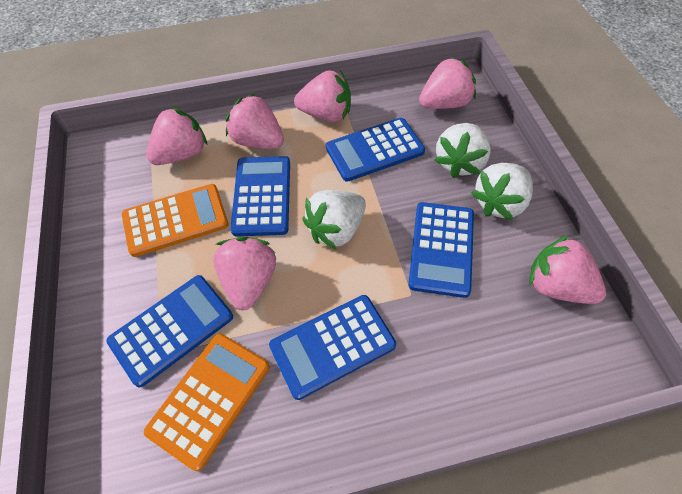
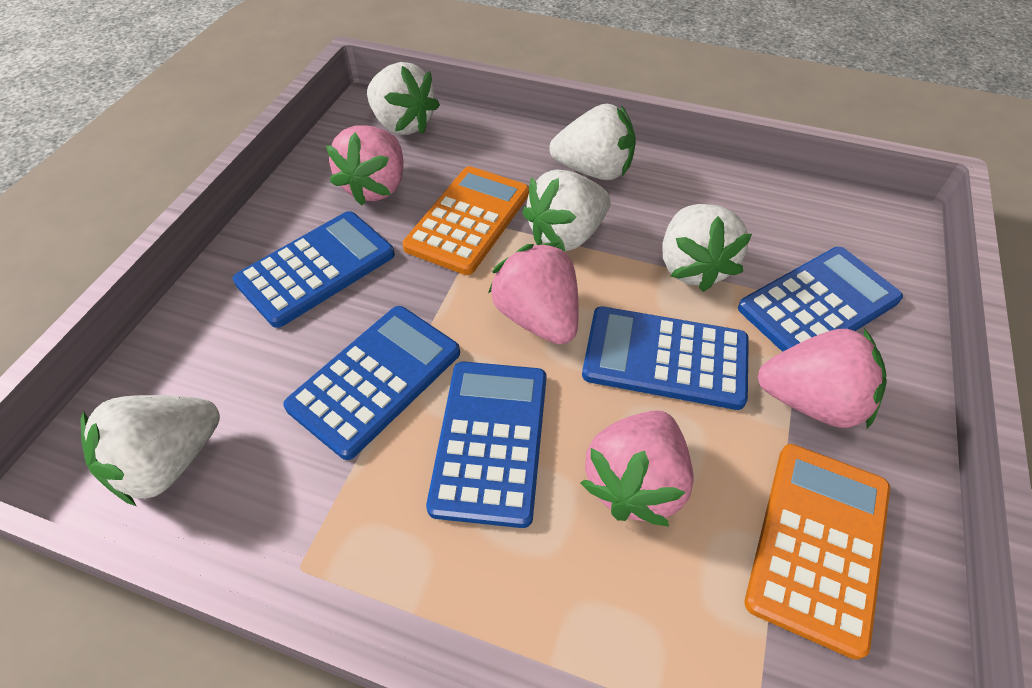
pink strawberry: 6 -> 4
white strawberry: 3 -> 5

